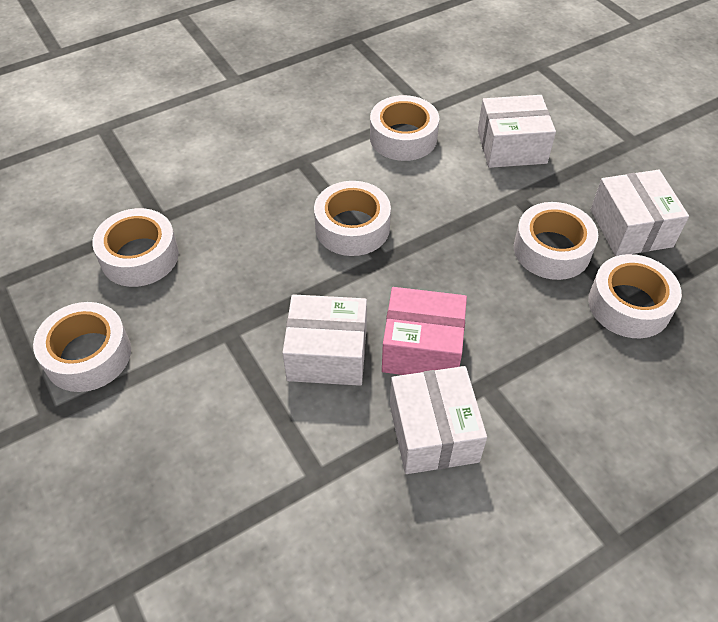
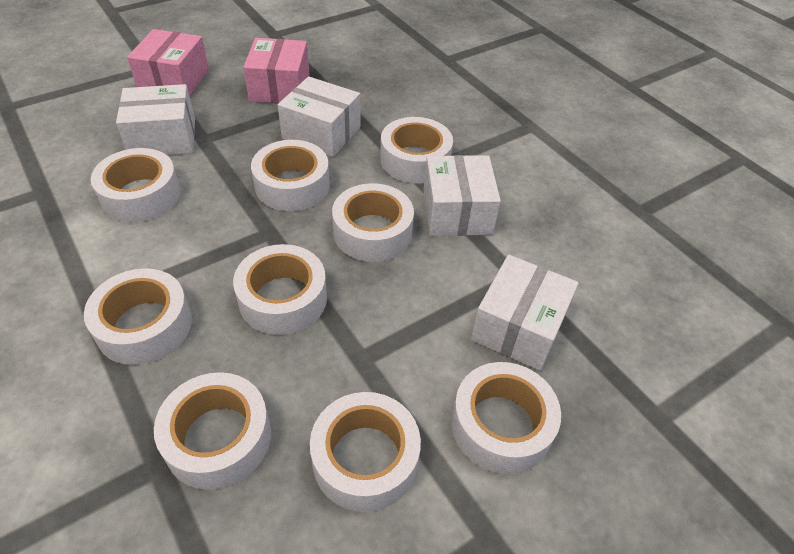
pink box: 1 -> 2
white tape: 6 -> 9

